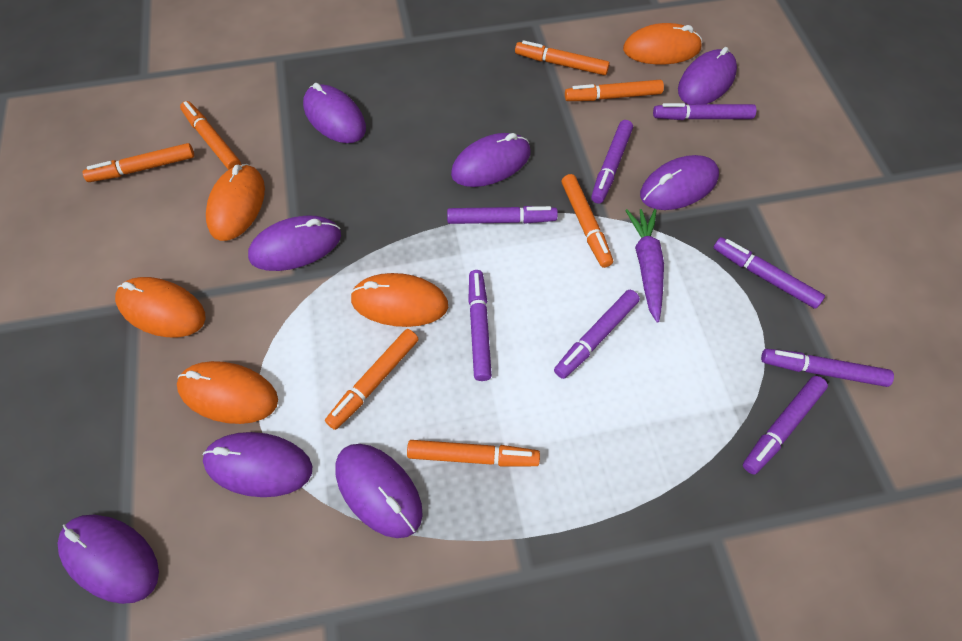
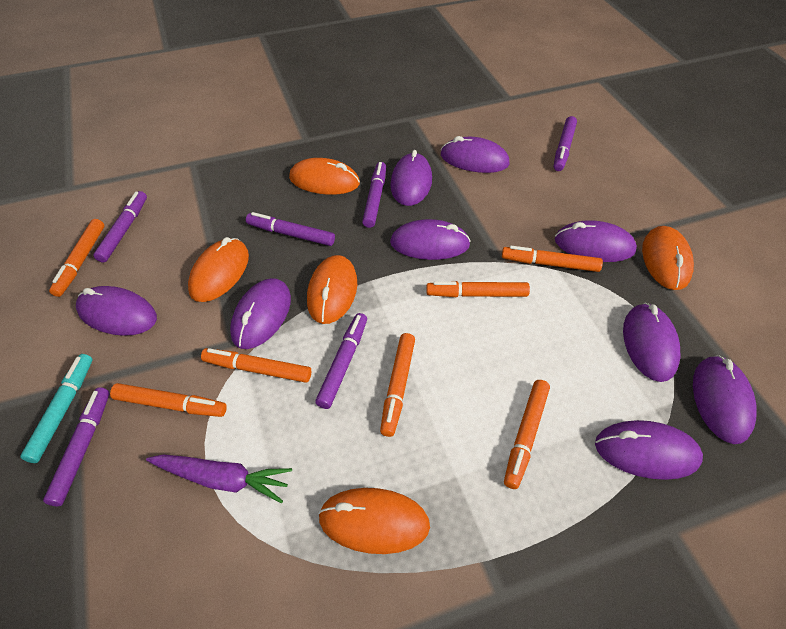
purple marker: 8 -> 6
purple mouse: 8 -> 9
turquoise marker: 0 -> 1

